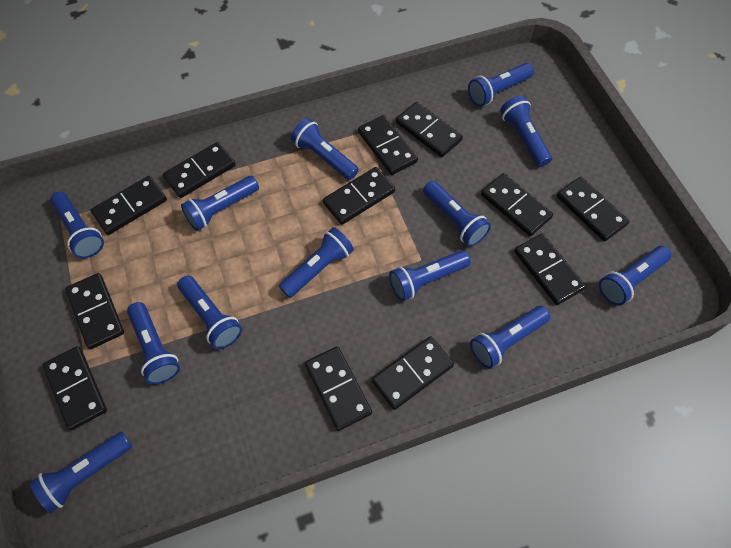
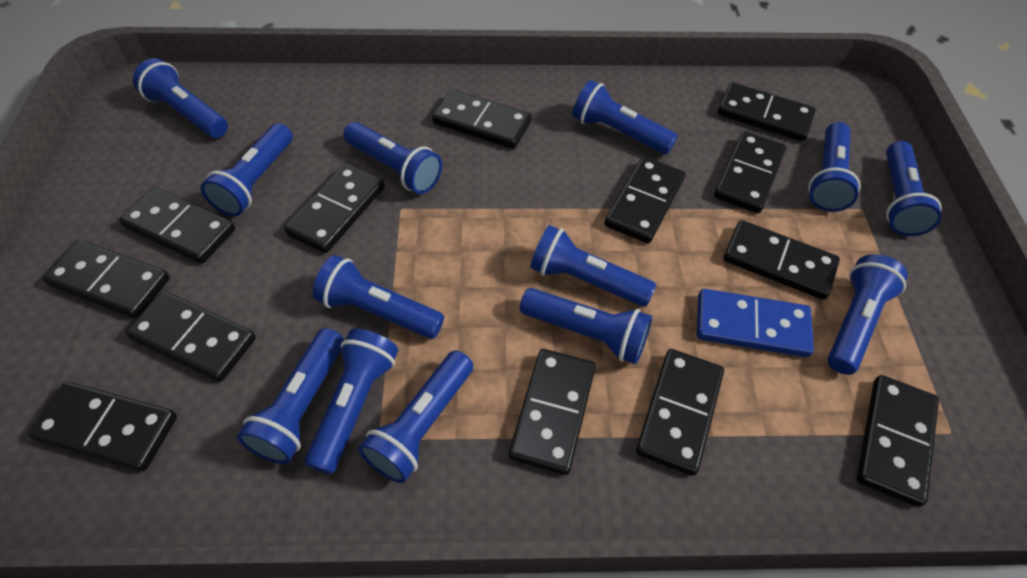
black domino: 12 -> 13
blue domino: 0 -> 1

